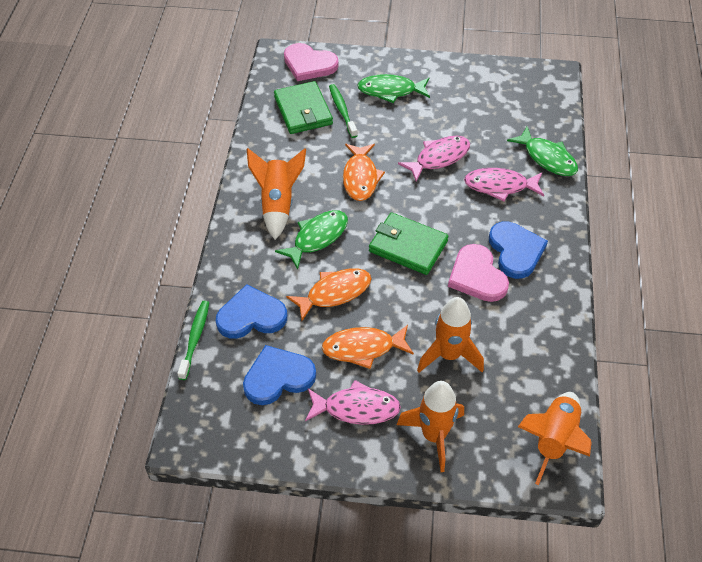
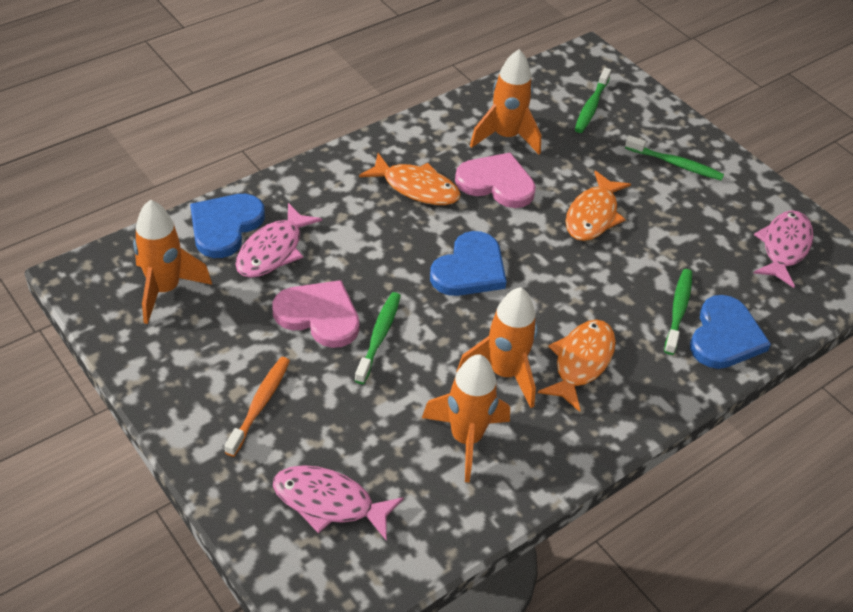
green fish: 3 -> 0
green toothbrush: 2 -> 4
green wallet: 2 -> 0
orange toothbrush: 0 -> 1

